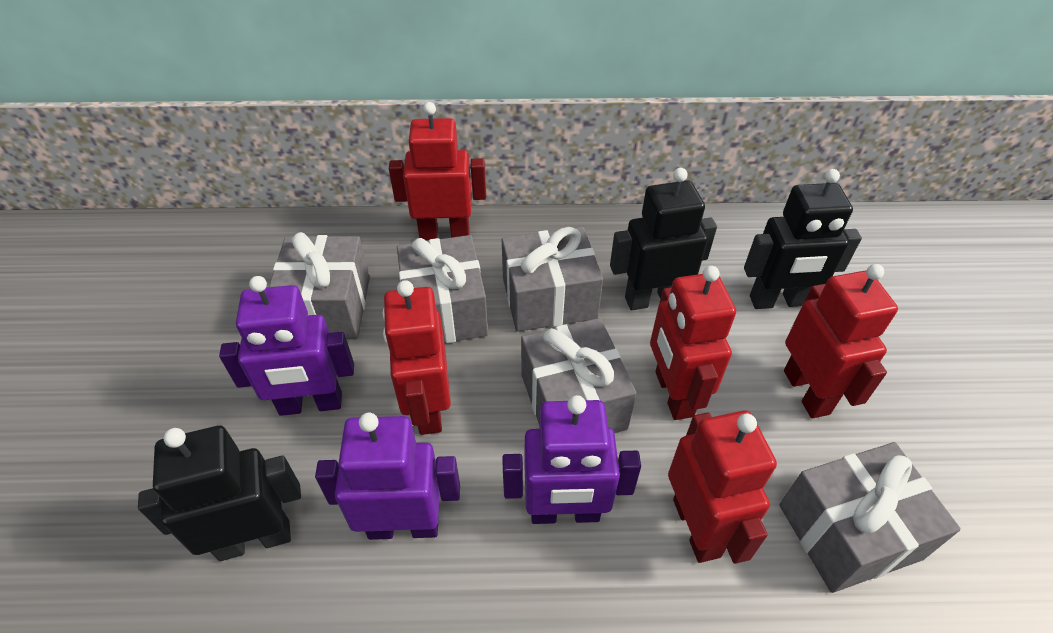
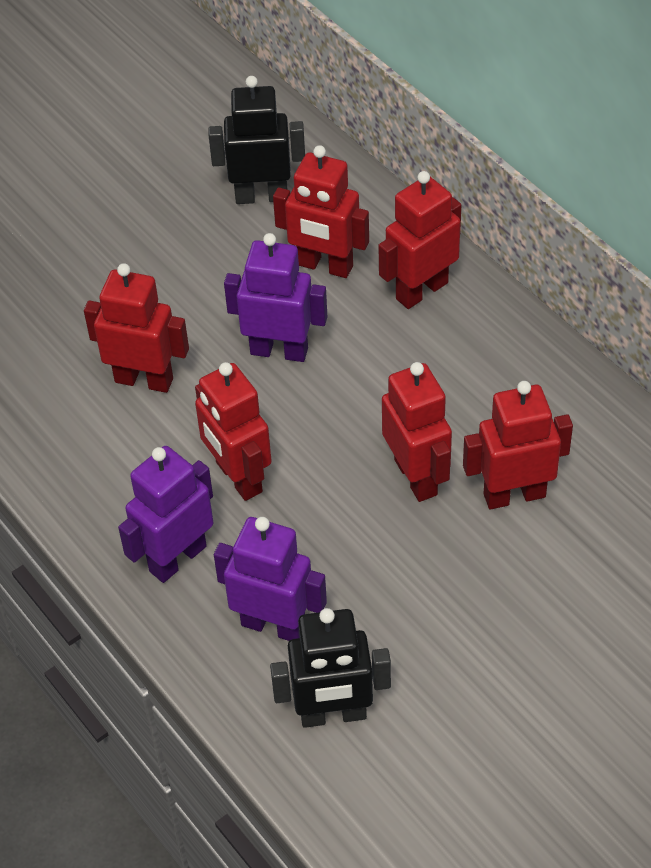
black robot: 3 -> 2
grey gift: 5 -> 0
red robot: 5 -> 6

